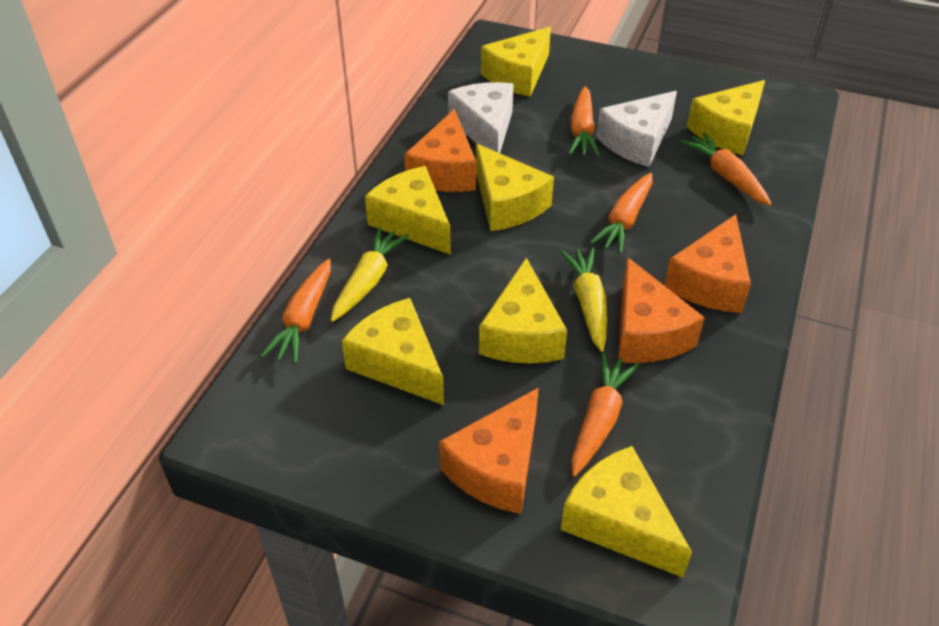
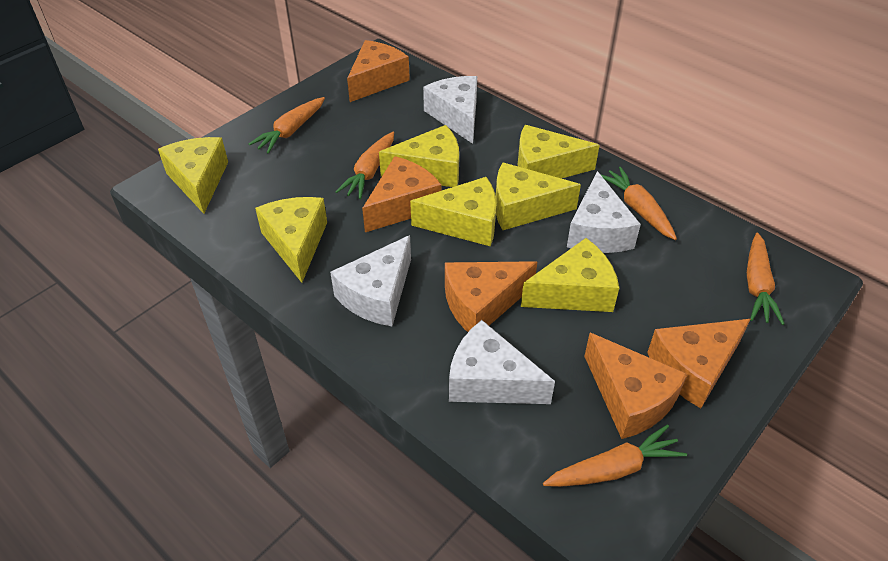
orange cheese: 4 -> 5
white cheese: 2 -> 4
yellow carrot: 2 -> 0

